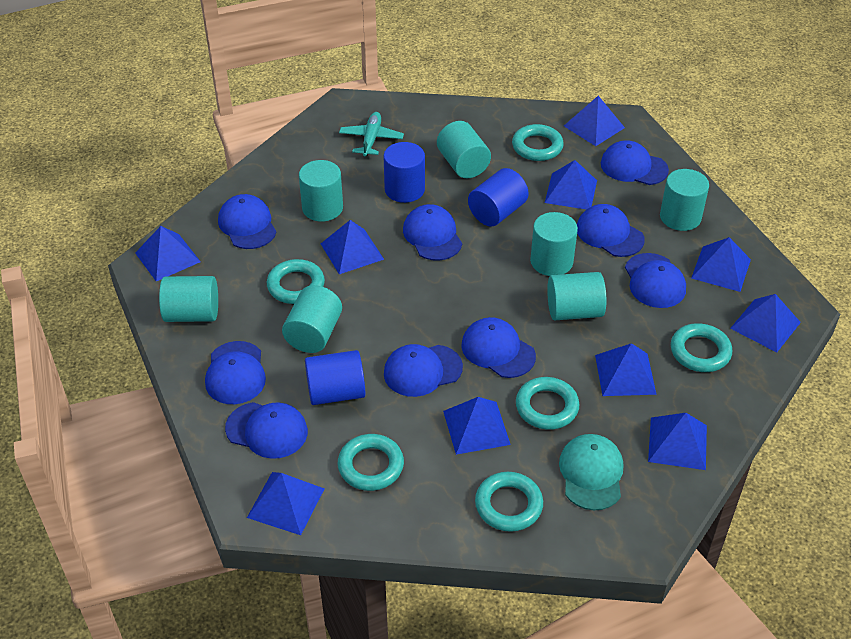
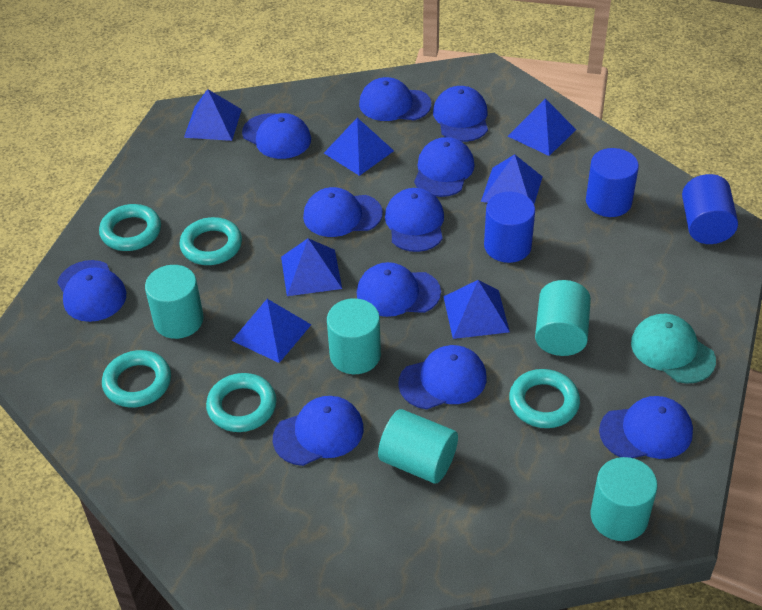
blue cap: 9 -> 11
blue pyramid: 10 -> 7
turquoise cylinder: 7 -> 5
turquoise plane: 1 -> 0
turquoise ring: 6 -> 5

